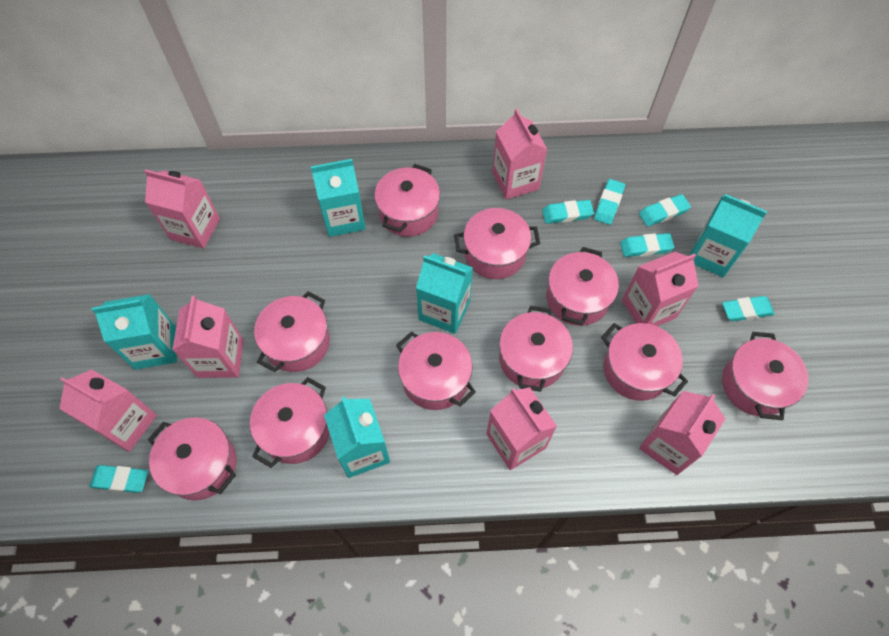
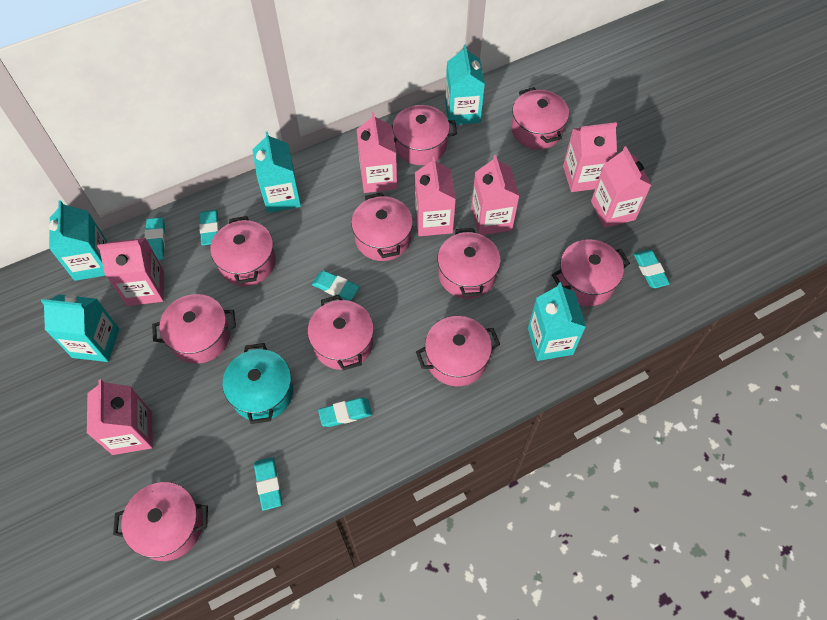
turquoise pot: 0 -> 1

